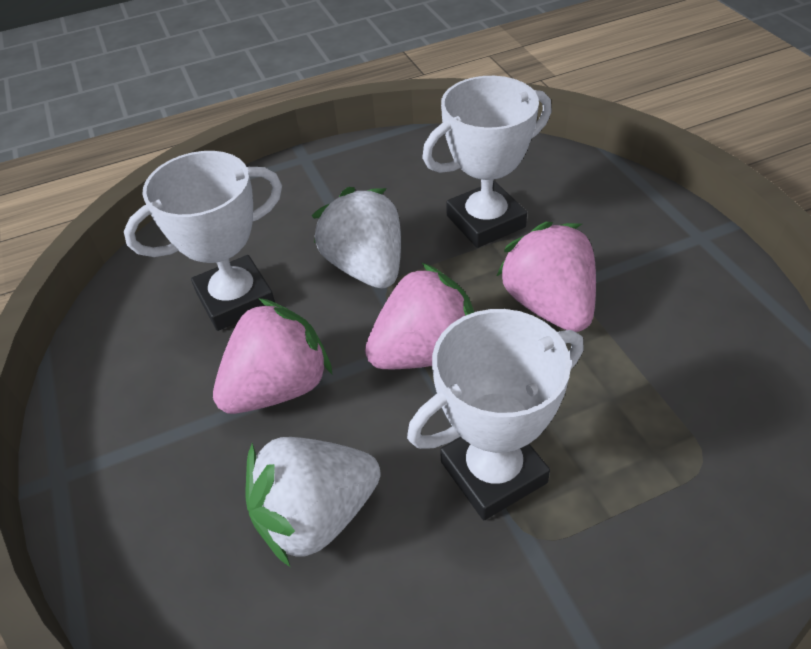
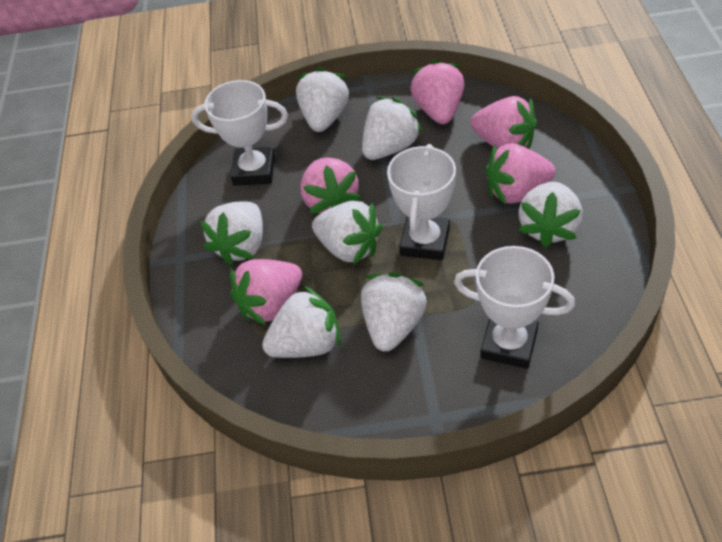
pink strawberry: 3 -> 5
white strawberry: 2 -> 7

